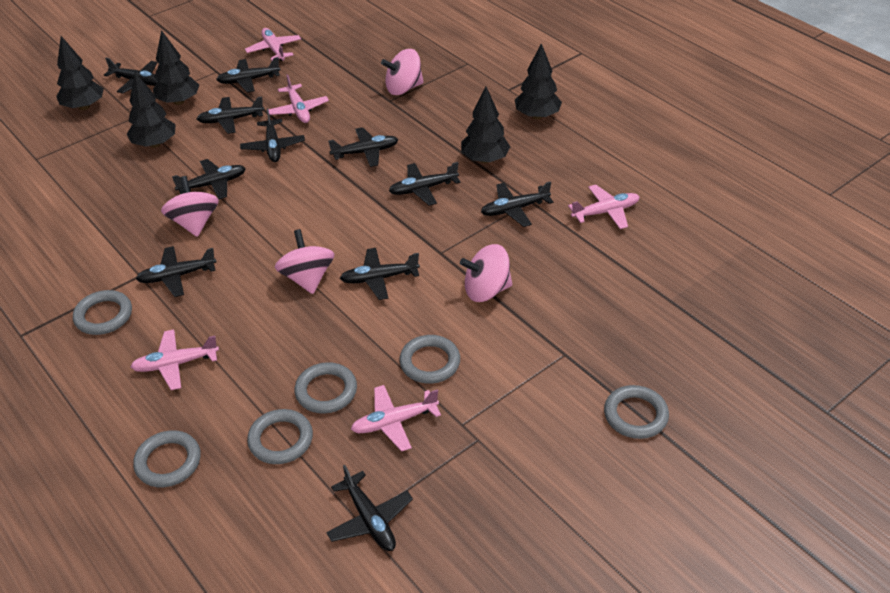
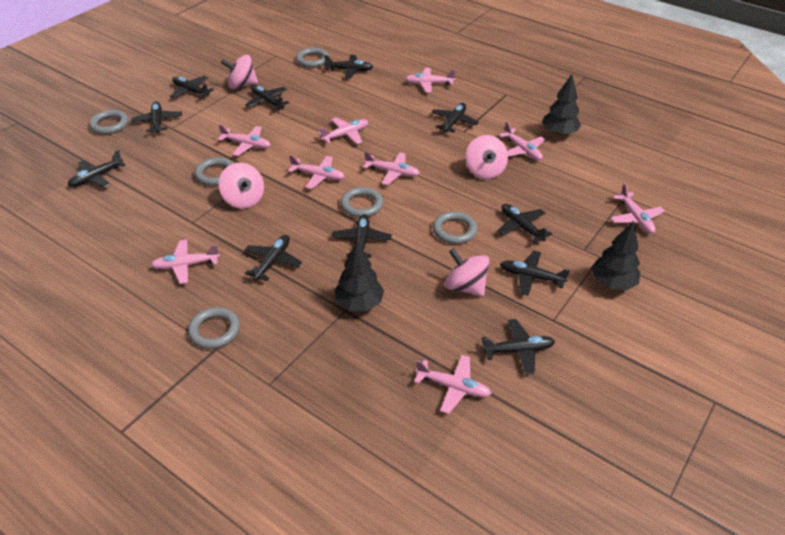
black tree: 5 -> 3
pink plane: 5 -> 9

